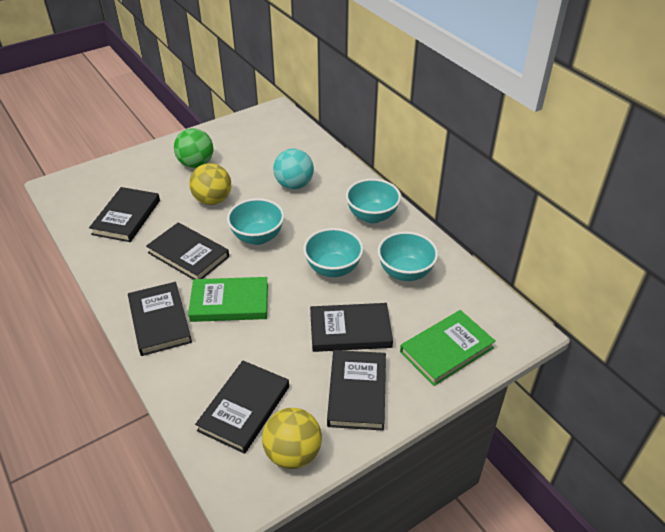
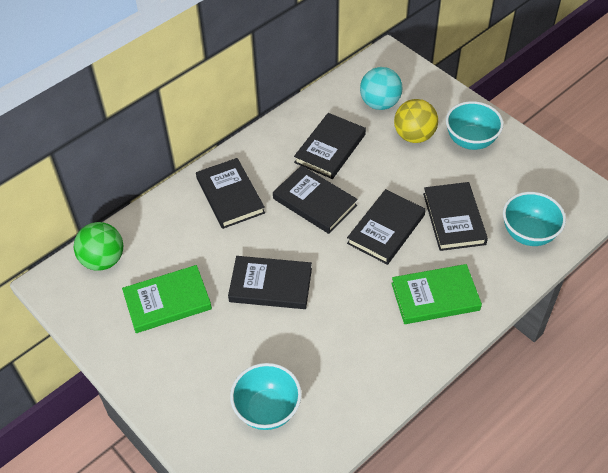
turquoise bowl: 4 -> 3
yellow ball: 2 -> 1

